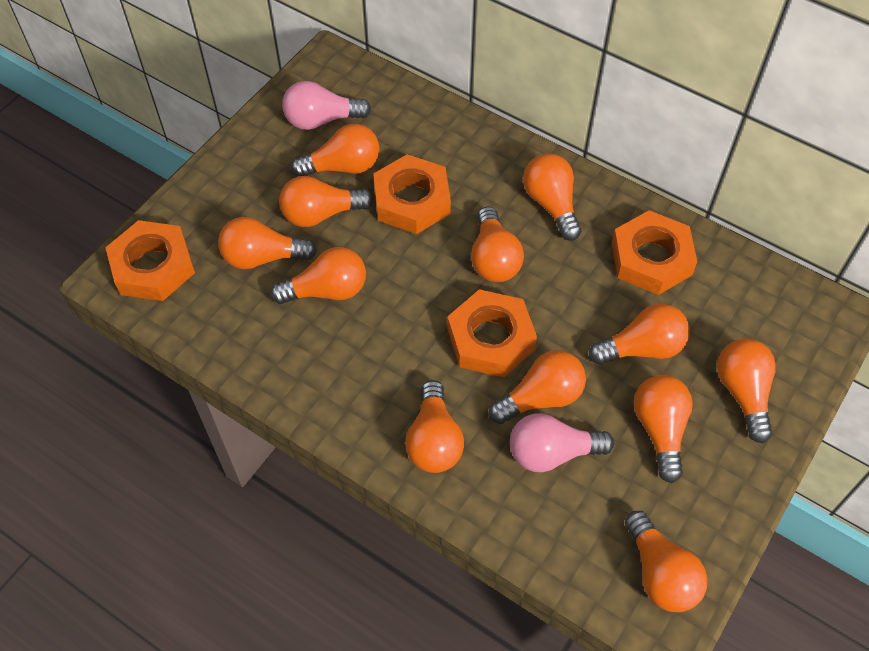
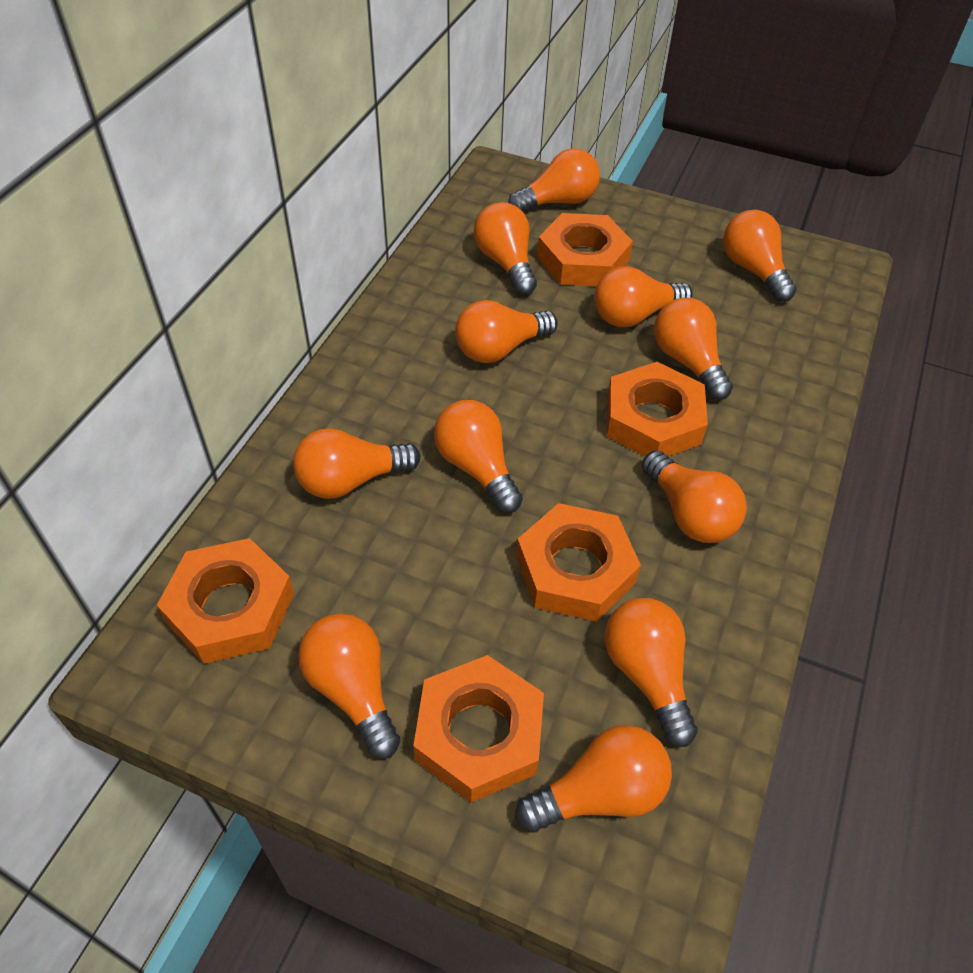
orange nut: 4 -> 5
pink light bulb: 2 -> 0

